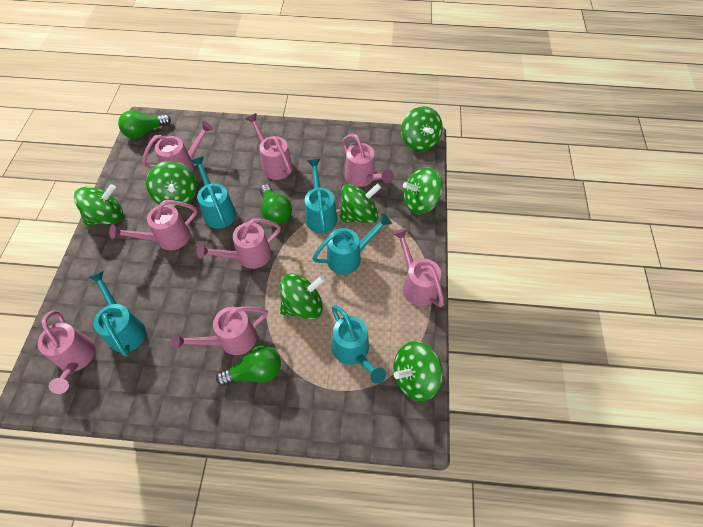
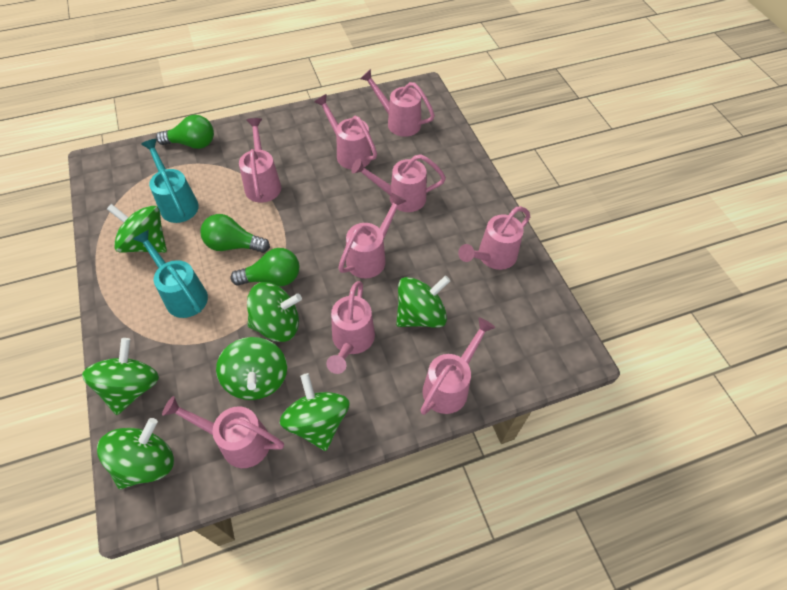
pink watering can: 8 -> 9
turquoise watering can: 5 -> 2

